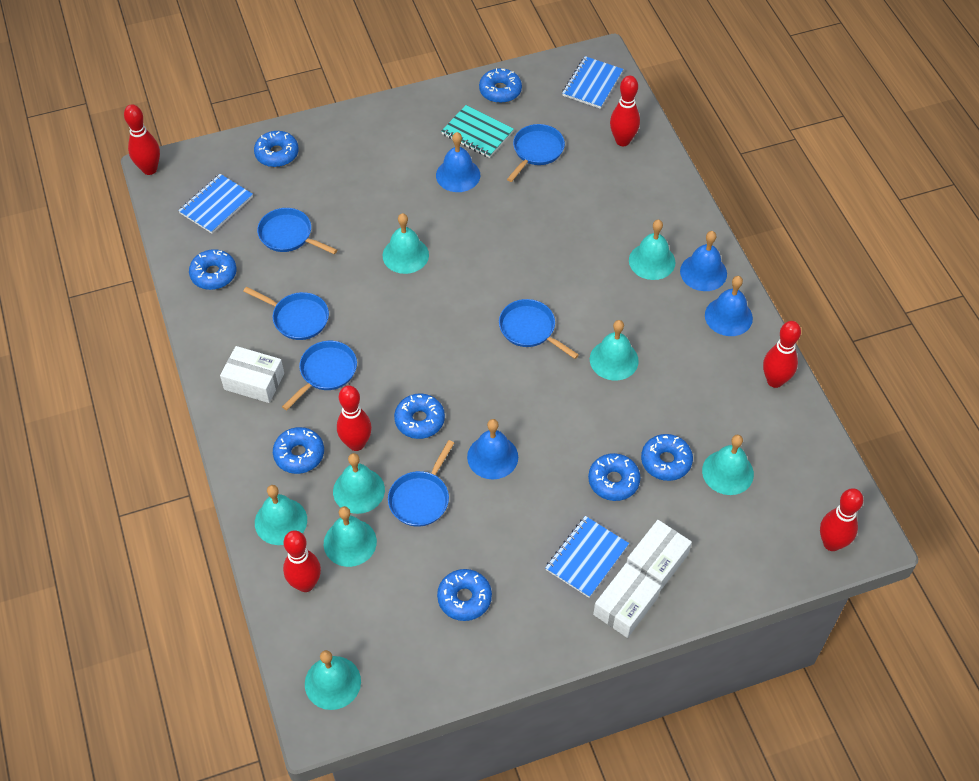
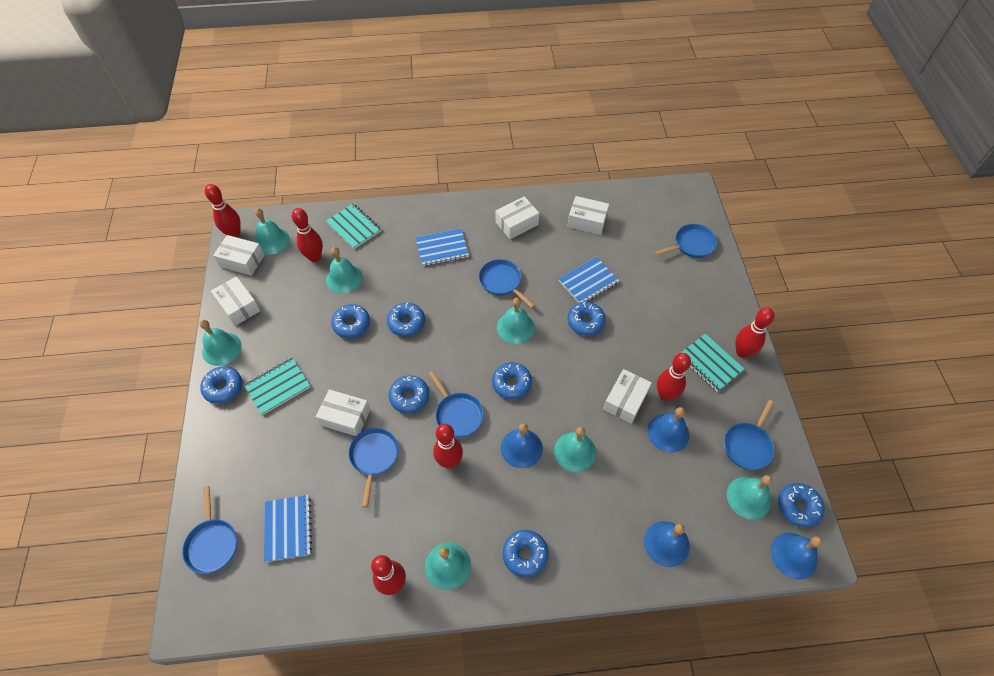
turquoise bell: 8 -> 7
turquoise notebook: 1 -> 3
white box: 3 -> 6

